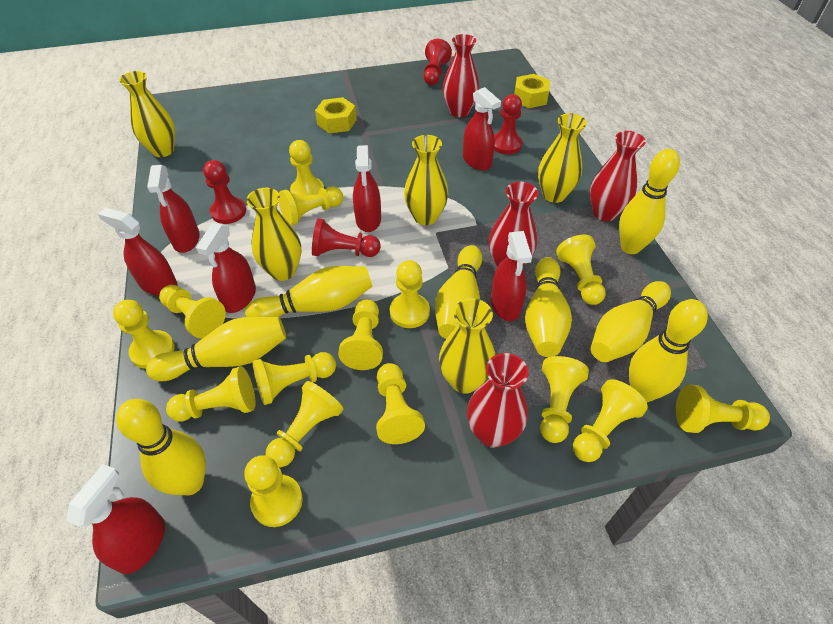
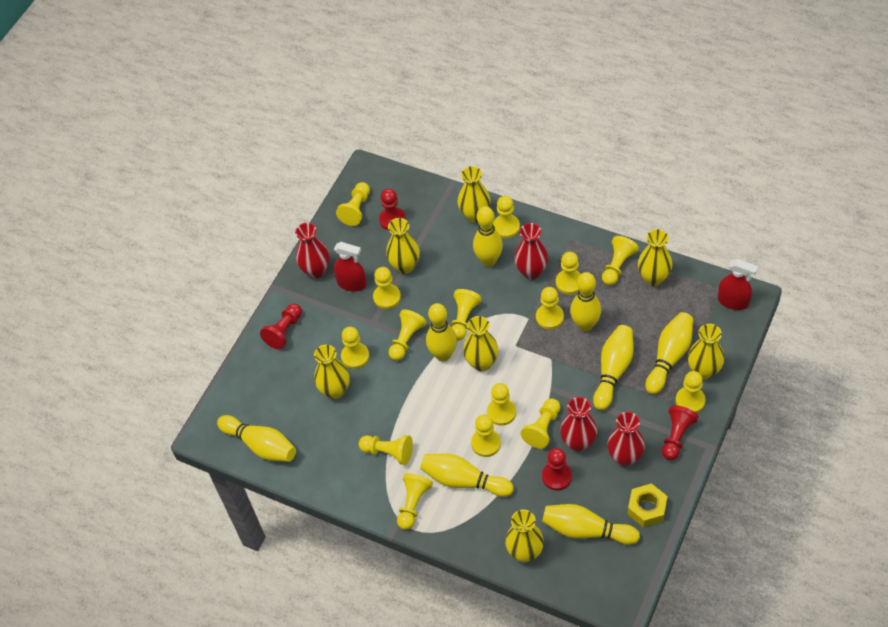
red spray bottle: 7 -> 2
yellow nut: 2 -> 1
yellow vase: 5 -> 7

